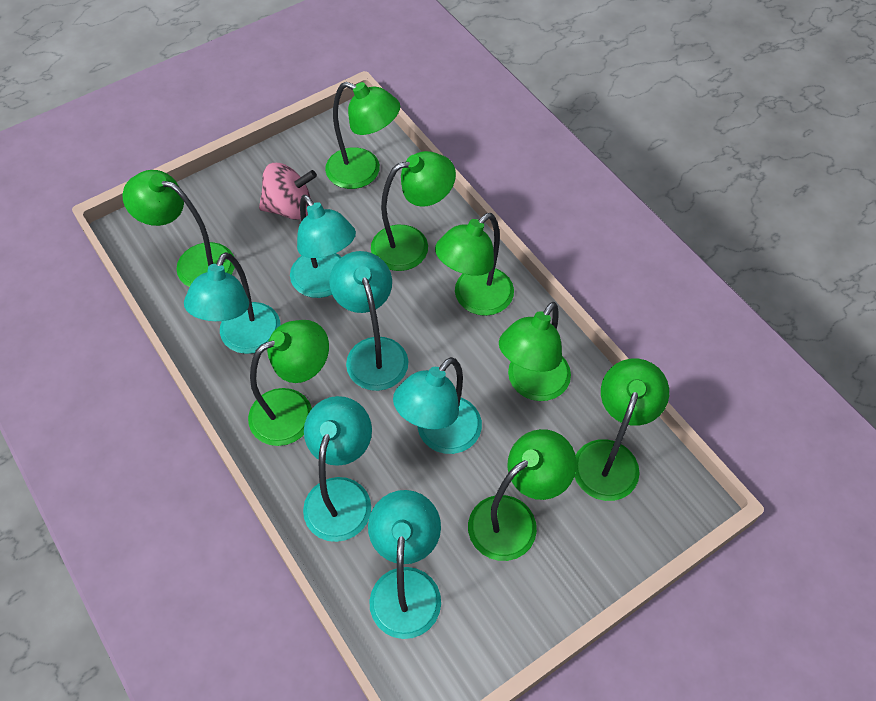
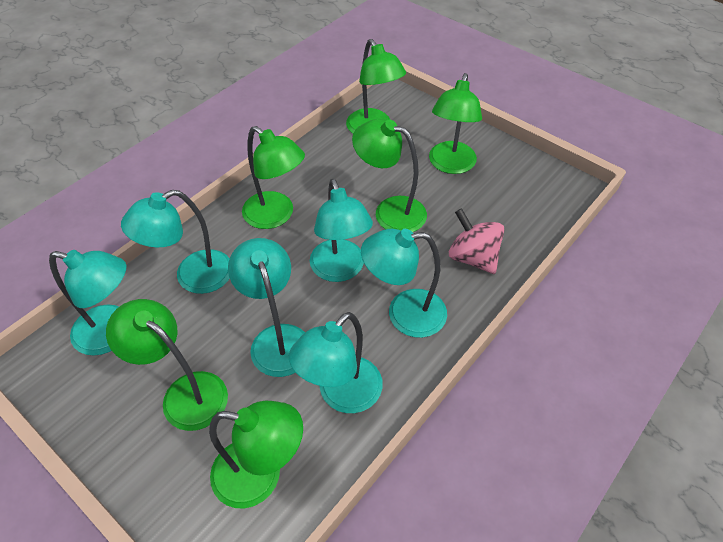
green lamp: 8 -> 6

